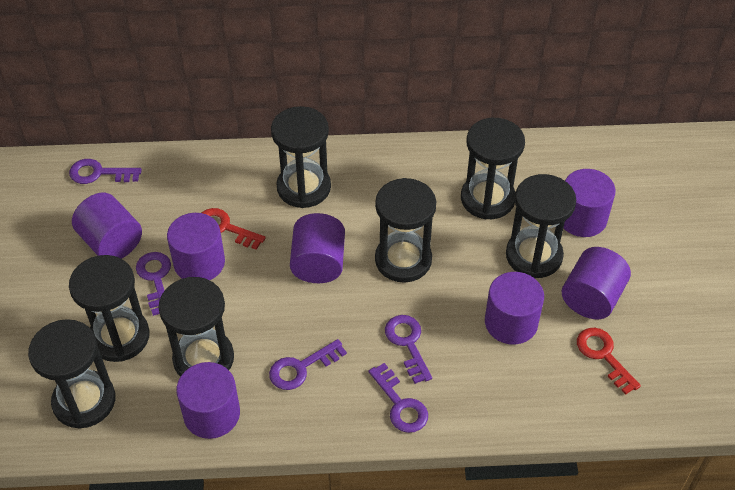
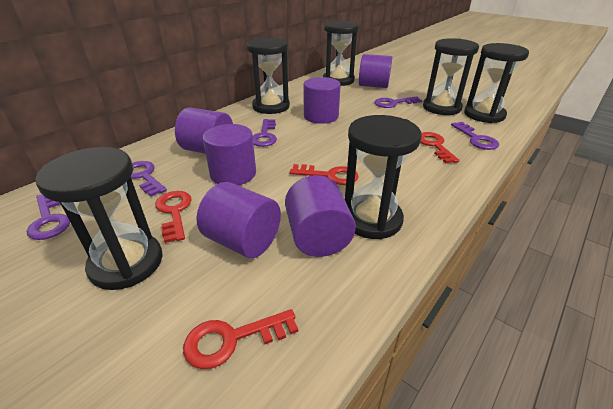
black hourglass: 7 -> 6
purple cylinder: 7 -> 6
red key: 2 -> 4

